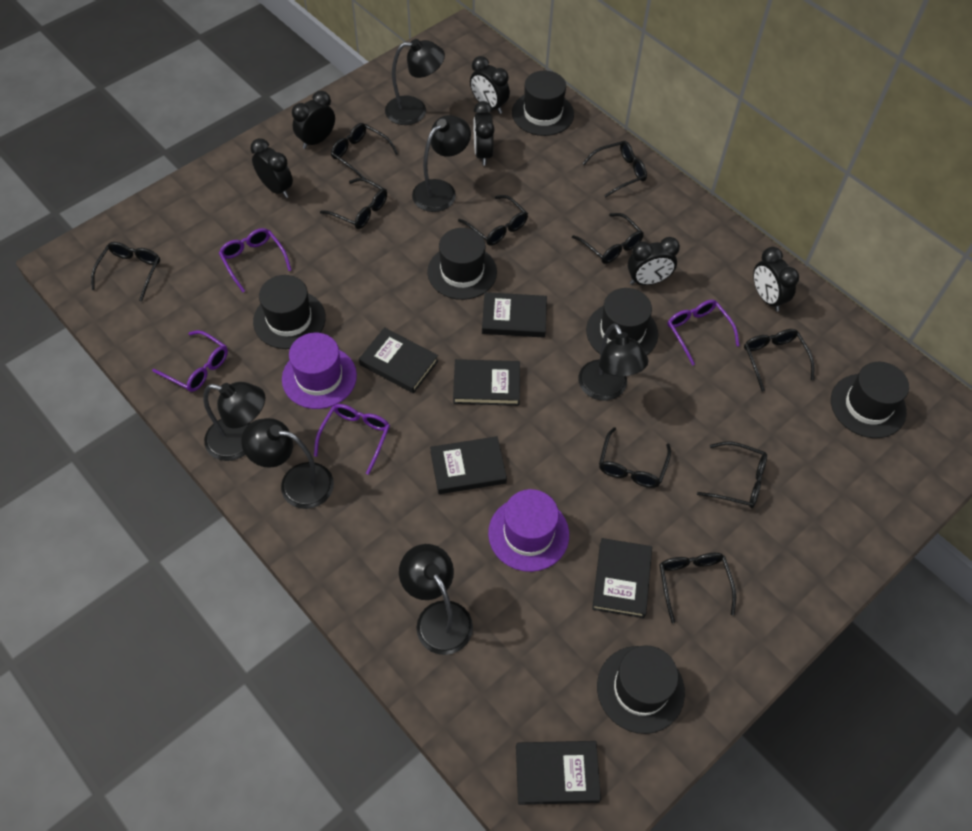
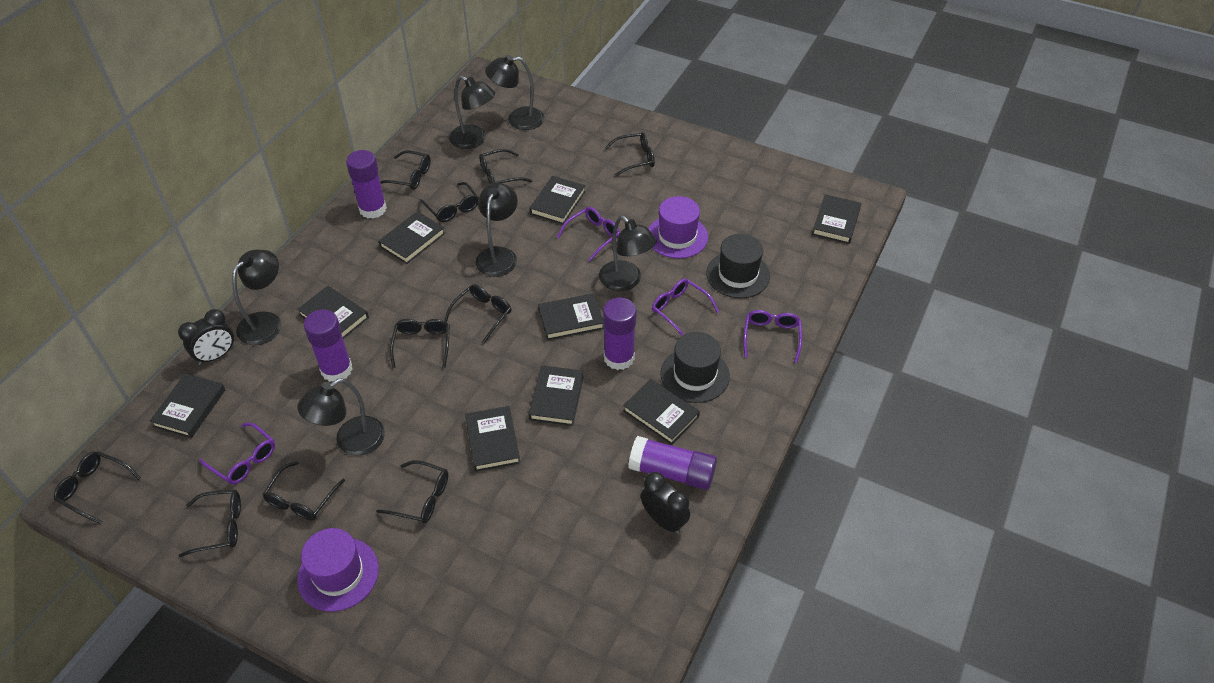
black book: 6 -> 9
black clock: 6 -> 2
black hat: 6 -> 2
purple glue stick: 0 -> 4

